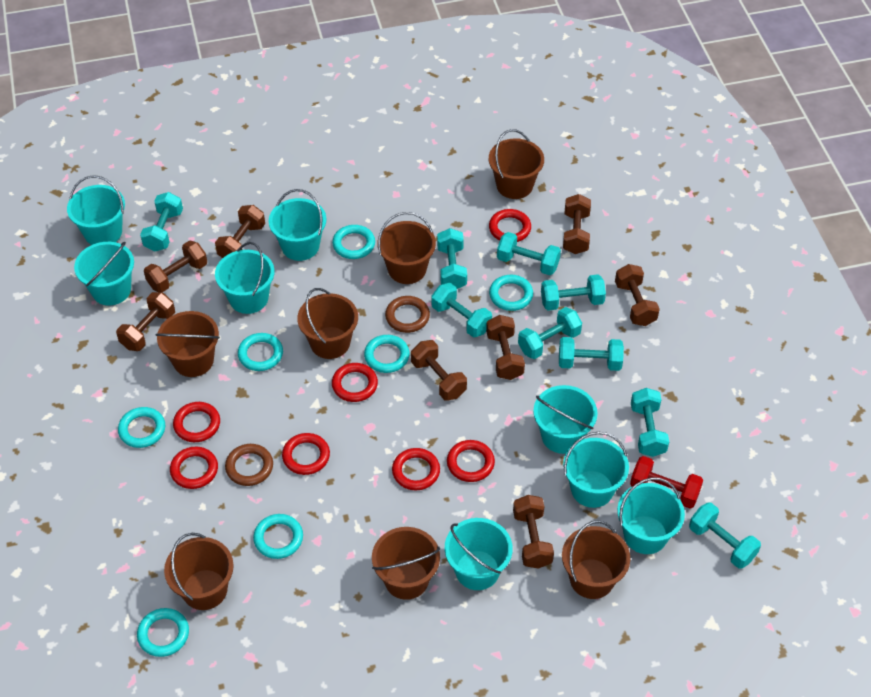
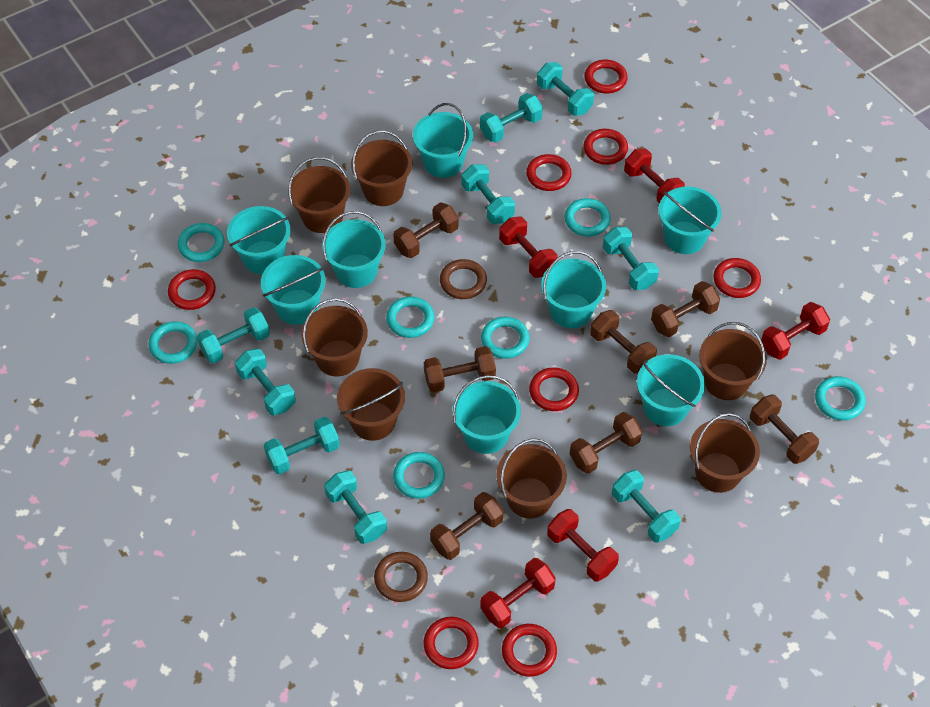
brown dumbbell: 8 -> 7
red dumbbell: 1 -> 5
red ring: 7 -> 8

